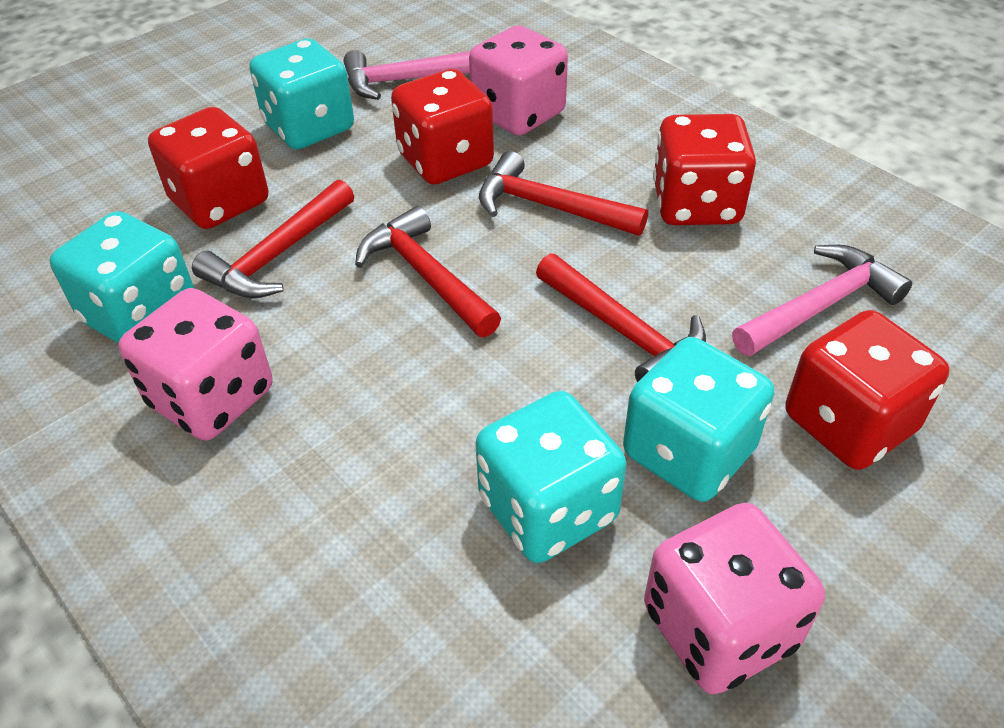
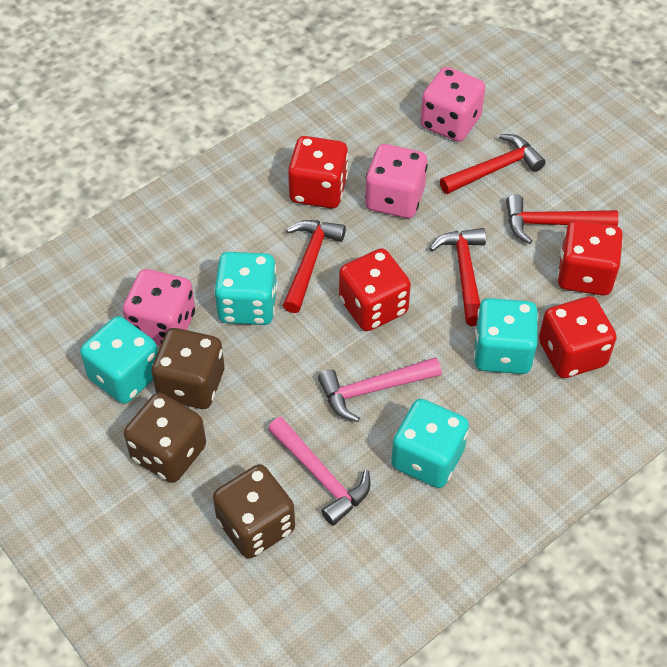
brown dice: 0 -> 3

